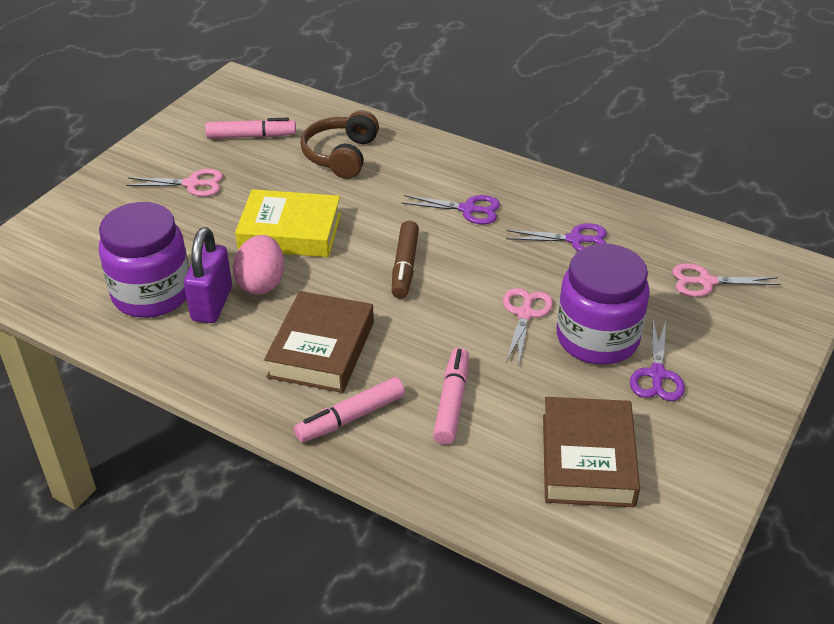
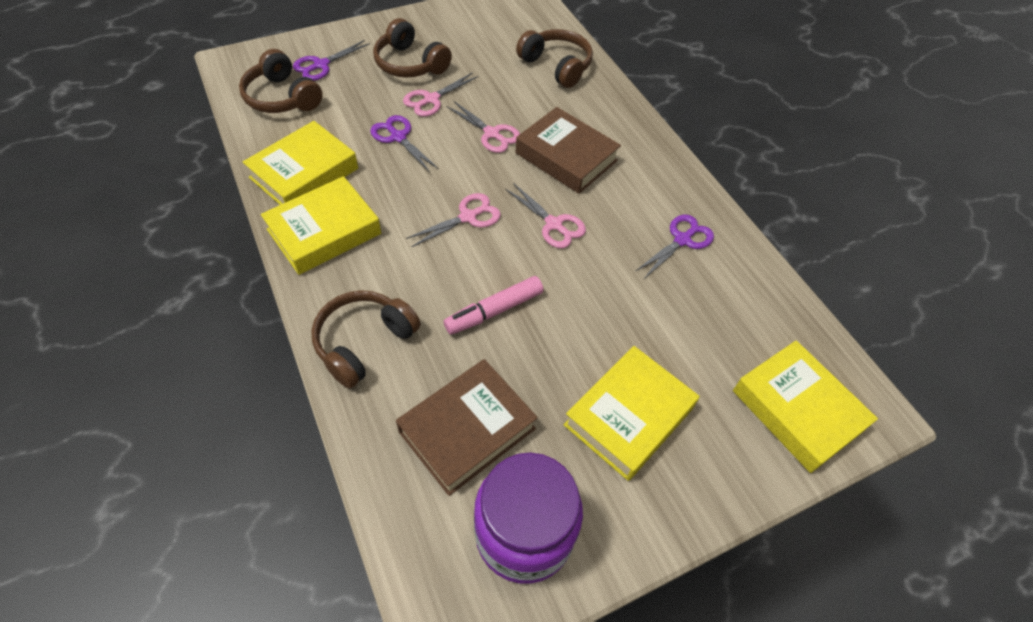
brown headphones: 1 -> 4
brown marker: 1 -> 0
pink egg: 1 -> 0
pink marker: 3 -> 1
pink scissors: 3 -> 4
purple jar: 2 -> 1
purple padlock: 1 -> 0
yellow book: 1 -> 4

